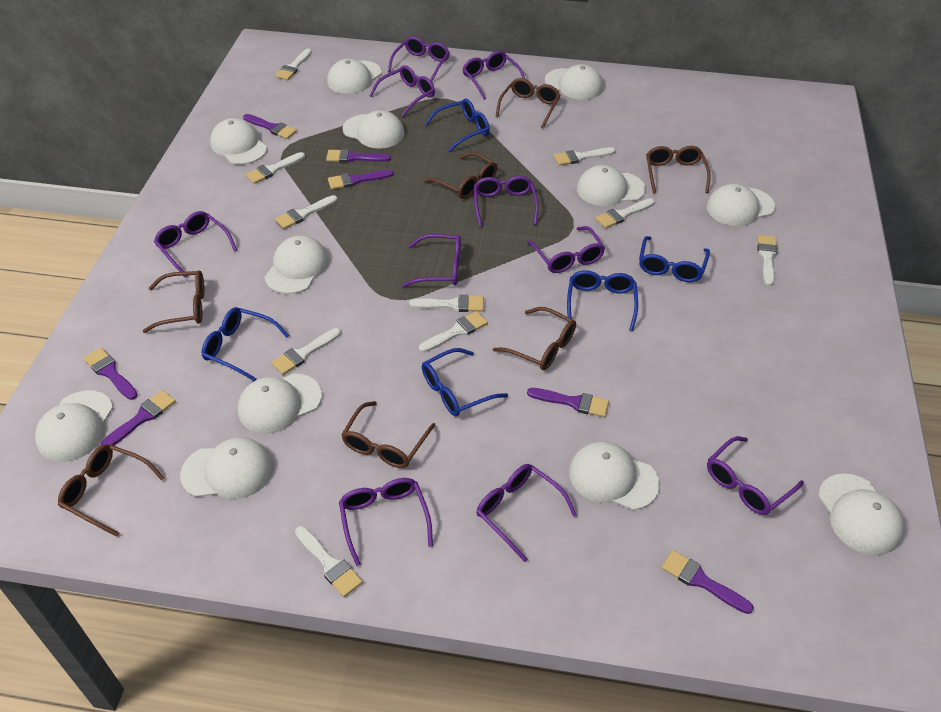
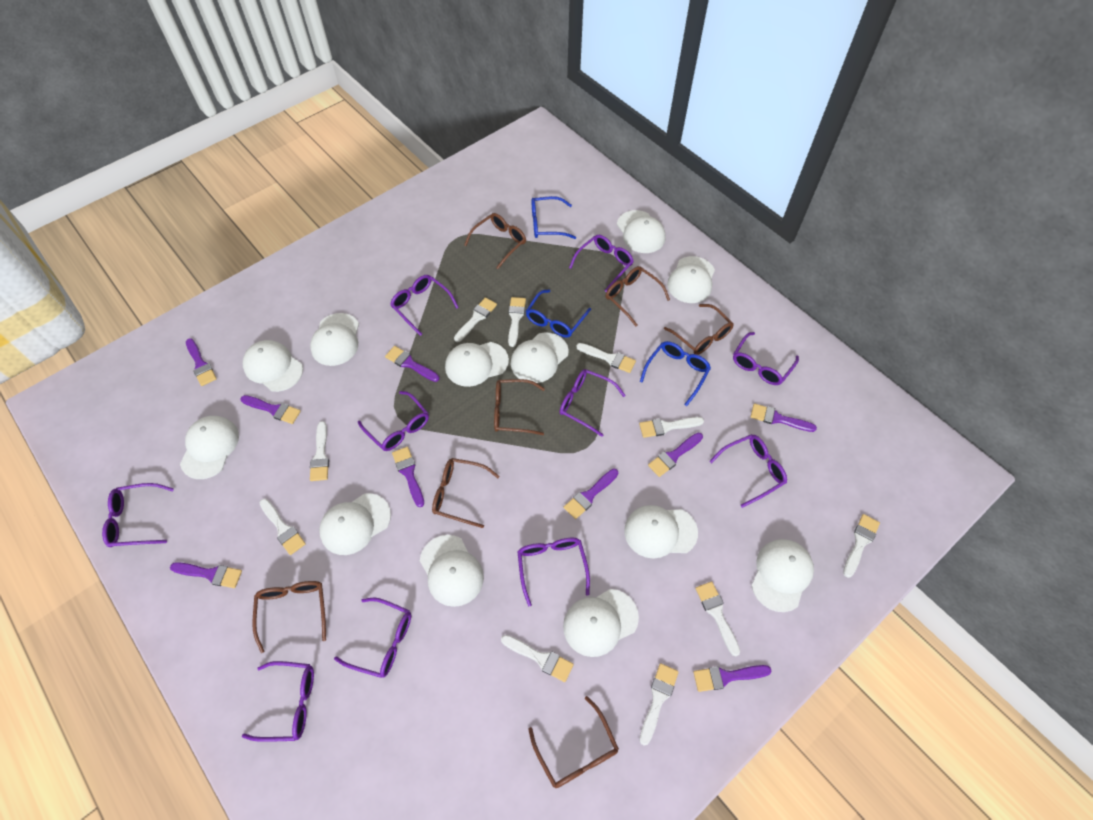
blue glasses: 5 -> 3
purple brush: 7 -> 9

